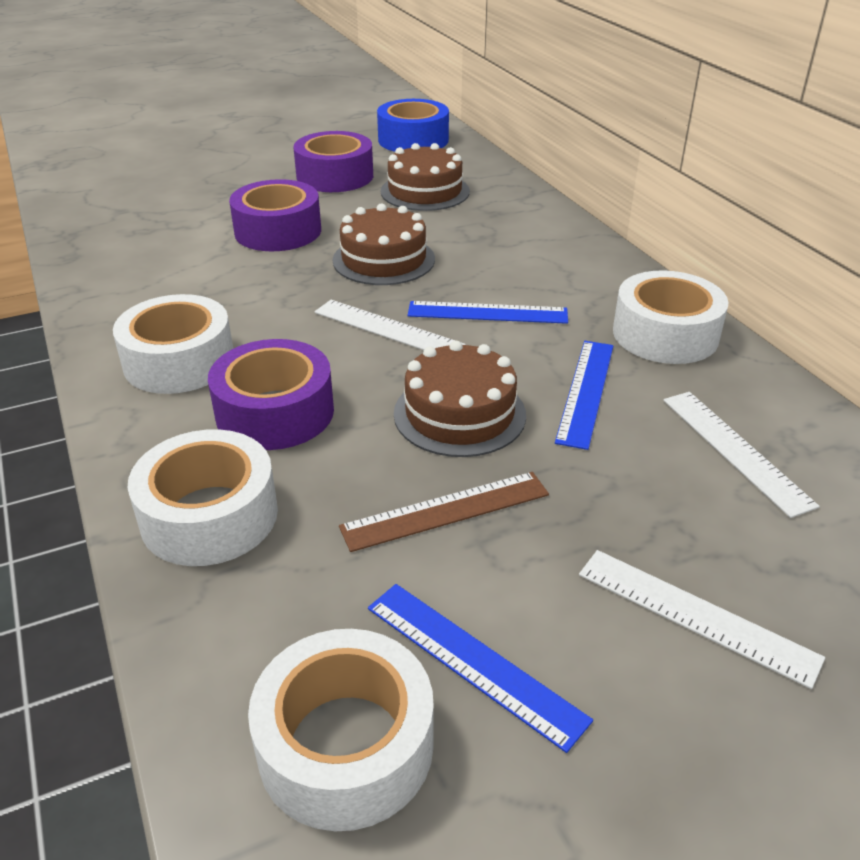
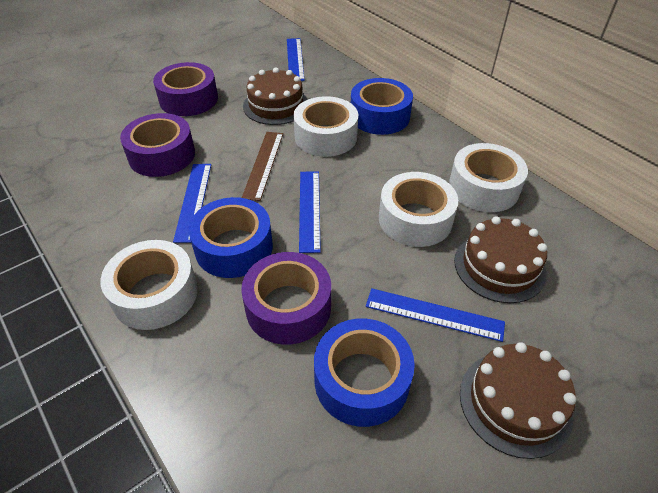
blue ruler: 3 -> 4
blue tape: 1 -> 3
white ruler: 3 -> 0

